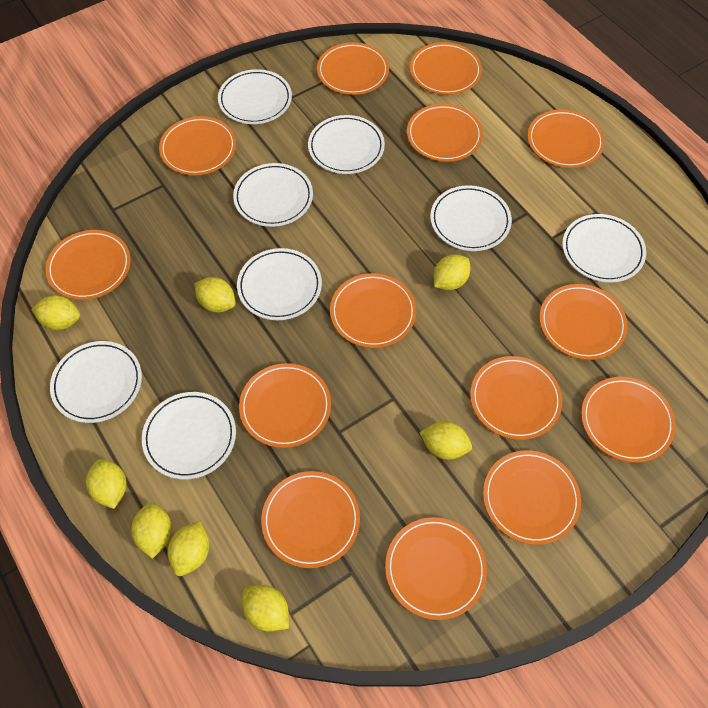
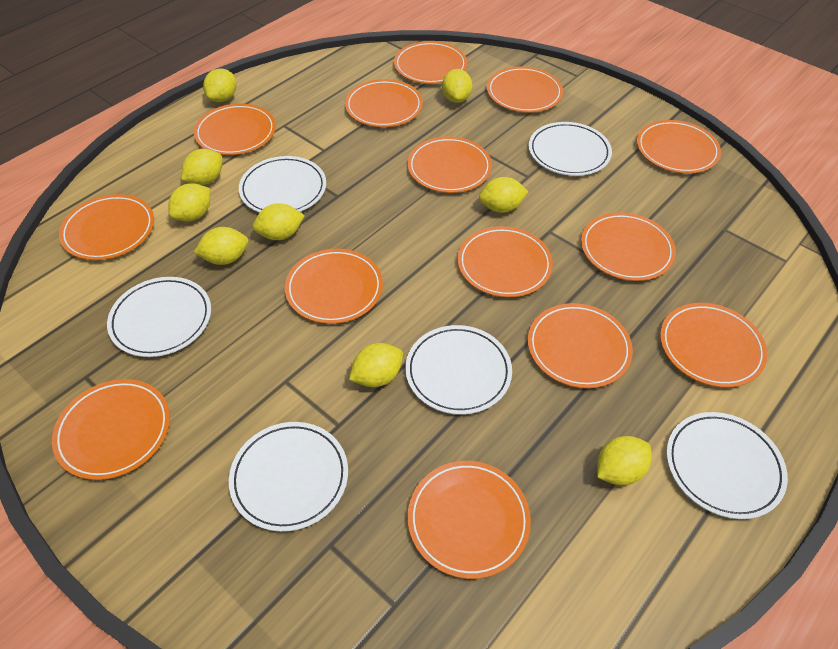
white plate: 8 -> 6
yellow lemon: 8 -> 9

